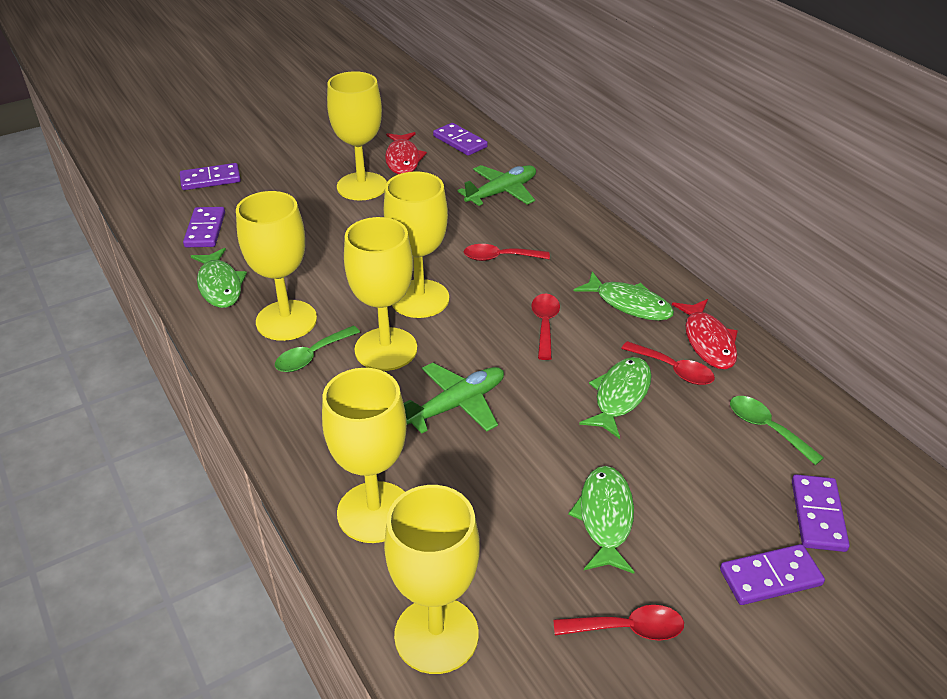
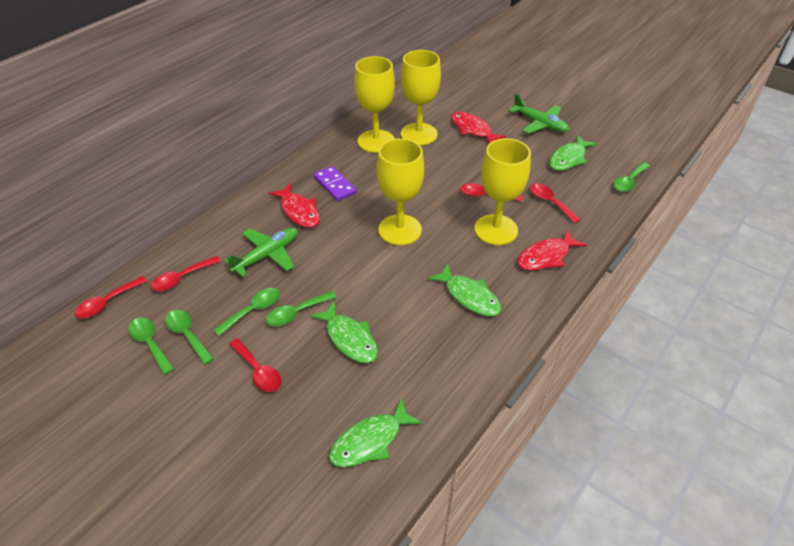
green spoon: 2 -> 5
purple domino: 5 -> 1
red fish: 2 -> 3
red spoon: 4 -> 5
yellow goblet: 6 -> 4

